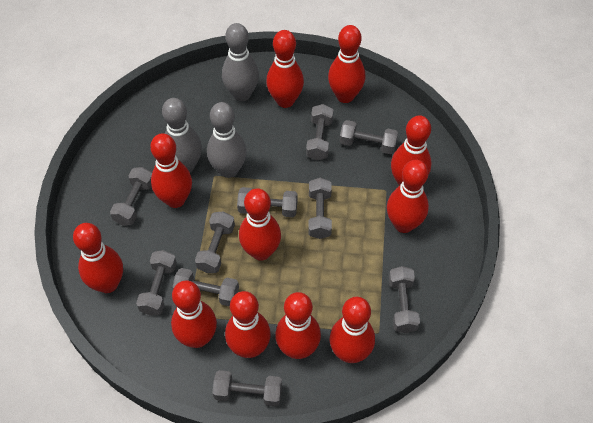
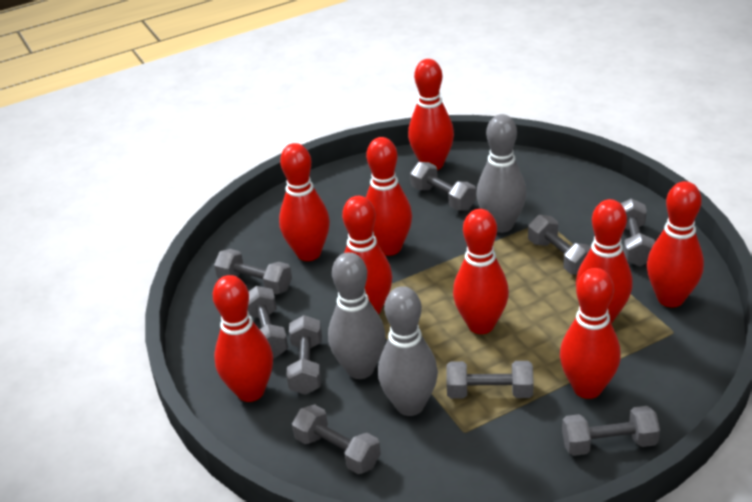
grey dumbbell: 10 -> 9
red bowling pin: 11 -> 9

